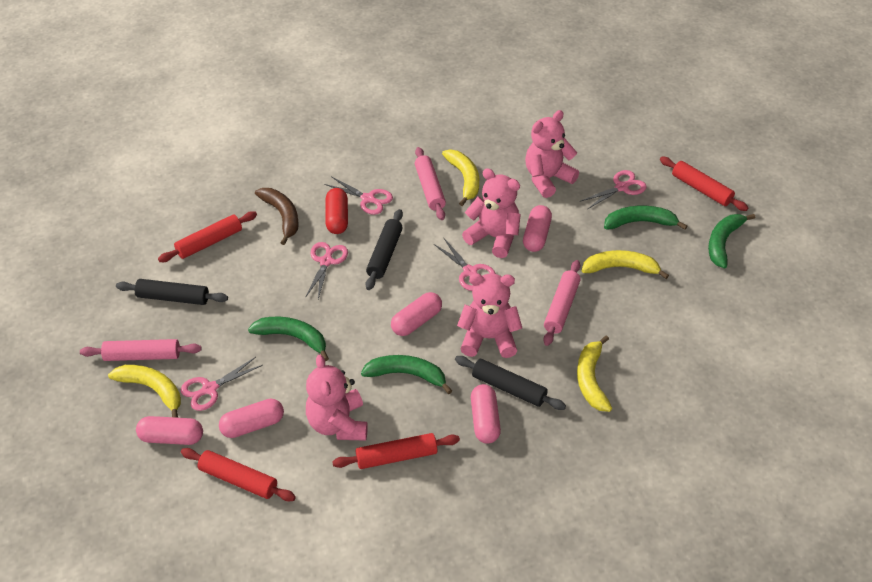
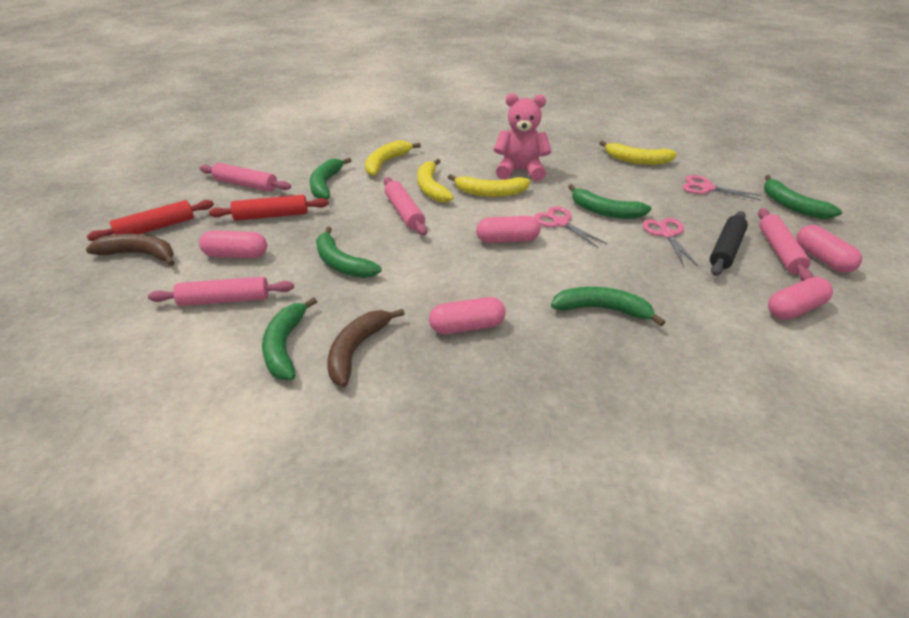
black rolling pin: 3 -> 1
brown banana: 1 -> 2
green banana: 4 -> 6
pink rolling pin: 3 -> 4
pink scissors: 5 -> 3
pink teddy bear: 4 -> 1
red capsule: 1 -> 0
red rolling pin: 4 -> 2

